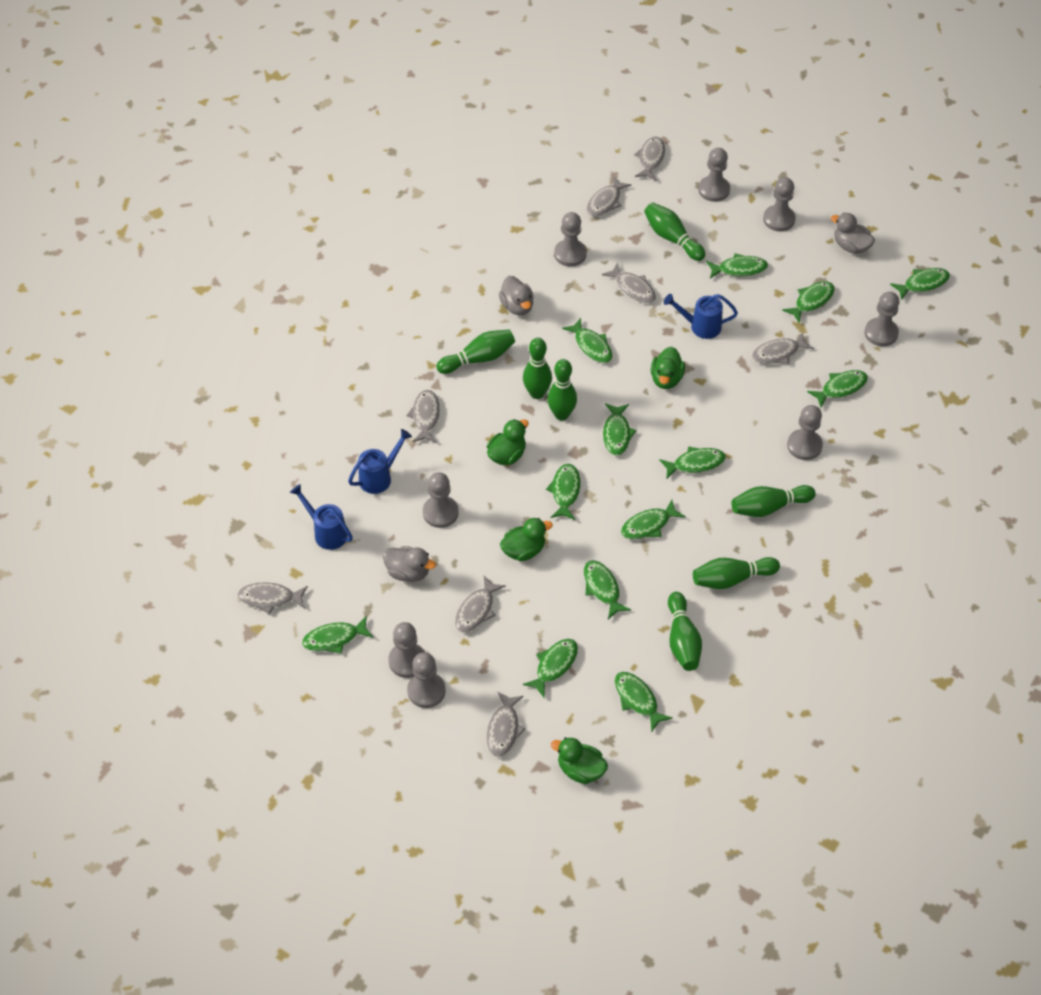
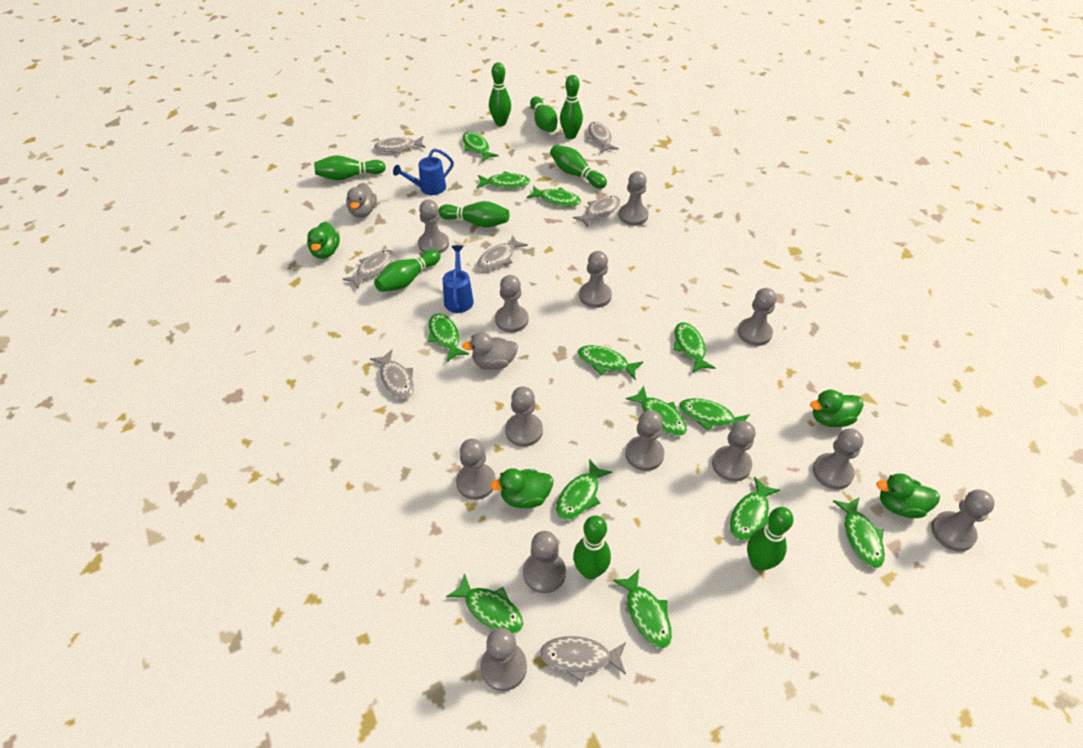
blue watering can: 3 -> 2
green bowling pin: 7 -> 9
grey duck: 3 -> 2
grey fish: 8 -> 7
grey pawn: 8 -> 13

